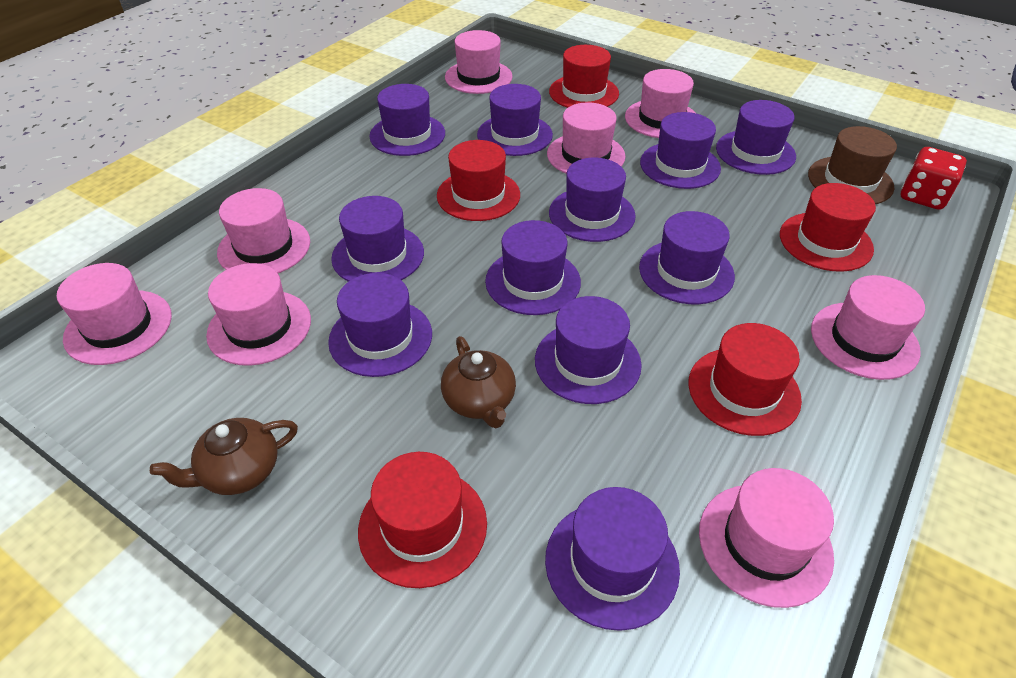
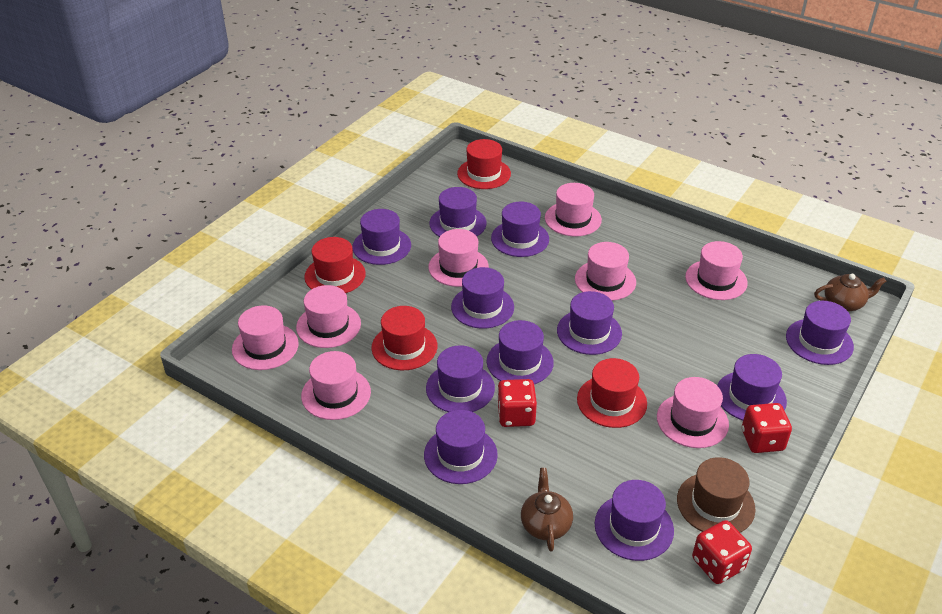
red dice: 1 -> 3
red hat: 5 -> 4

